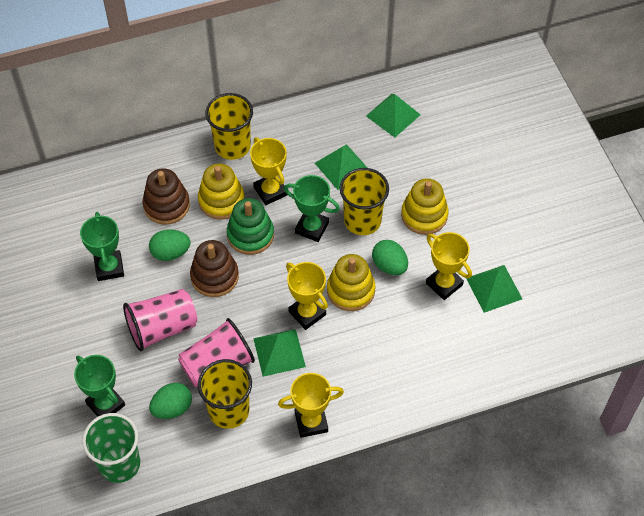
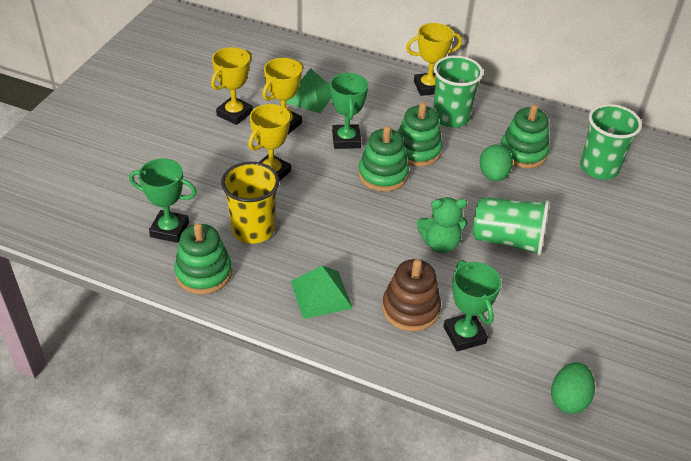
brown stacking toy: 2 -> 1
green cup: 1 -> 3
green egg: 3 -> 2
green pyramid: 4 -> 2
green stacking toy: 1 -> 4
green teddy bear: 0 -> 1
pink cup: 2 -> 0
yellow cup: 3 -> 1
yellow stacking toy: 3 -> 0

